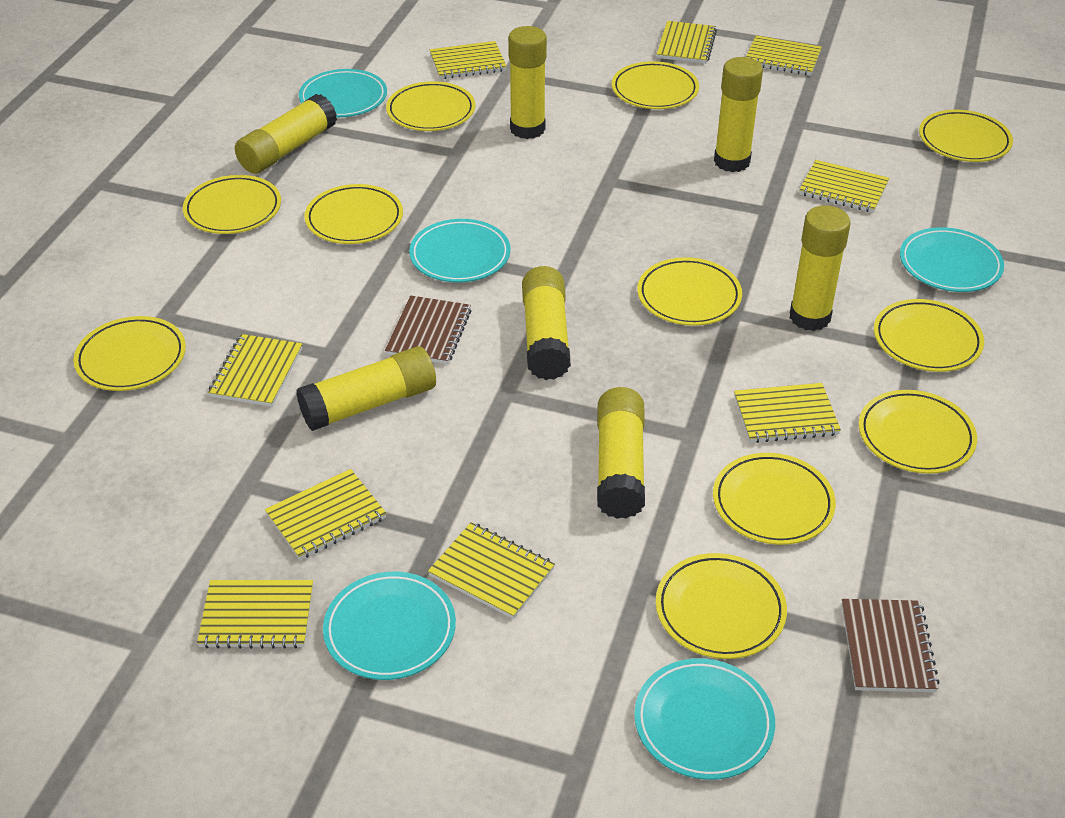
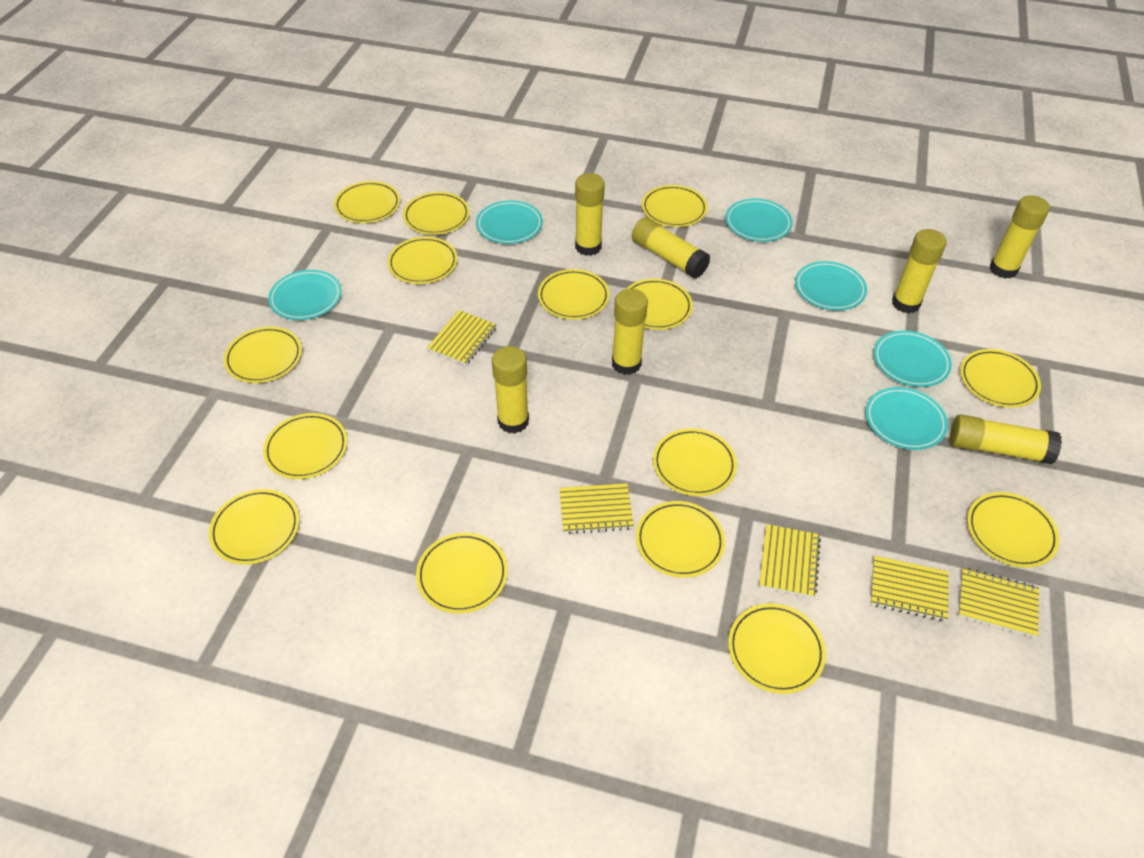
brown notebook: 2 -> 0
turquoise plate: 5 -> 6
yellow notebook: 9 -> 5
yellow plate: 11 -> 15

